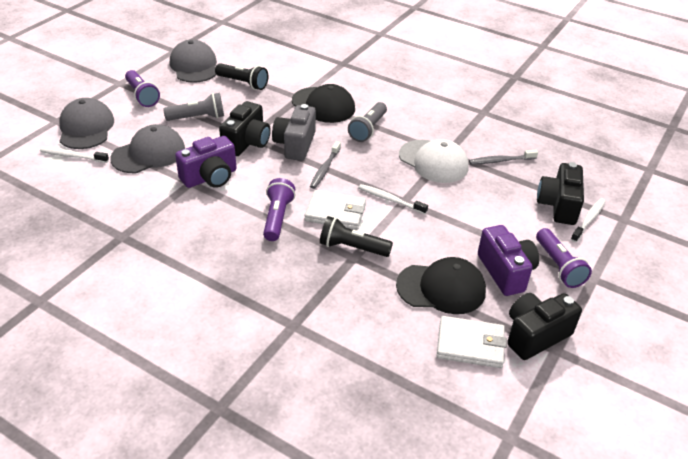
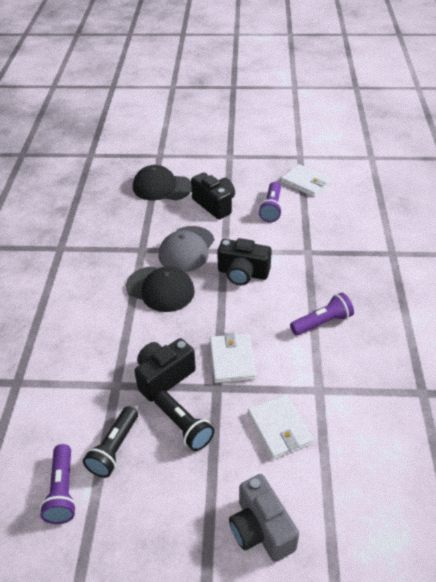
grey cap: 3 -> 1
grey flashlight: 2 -> 0
grey toothbrush: 2 -> 0
purple camera: 2 -> 0
white cap: 1 -> 0
white toothbrush: 3 -> 0
white wallet: 2 -> 3

